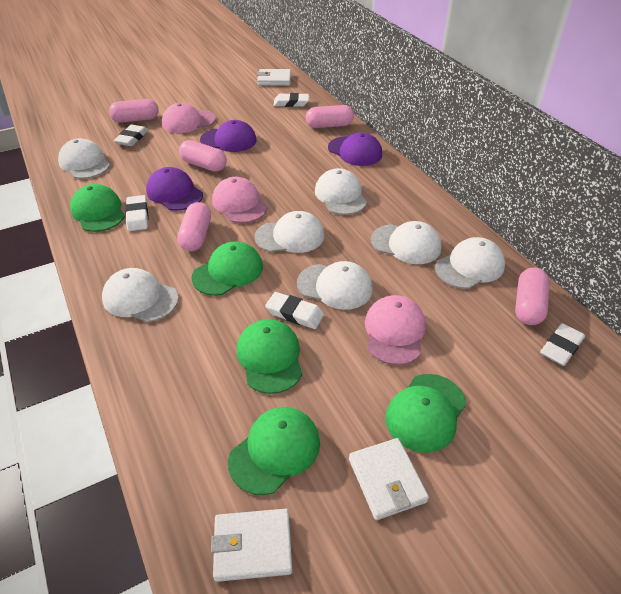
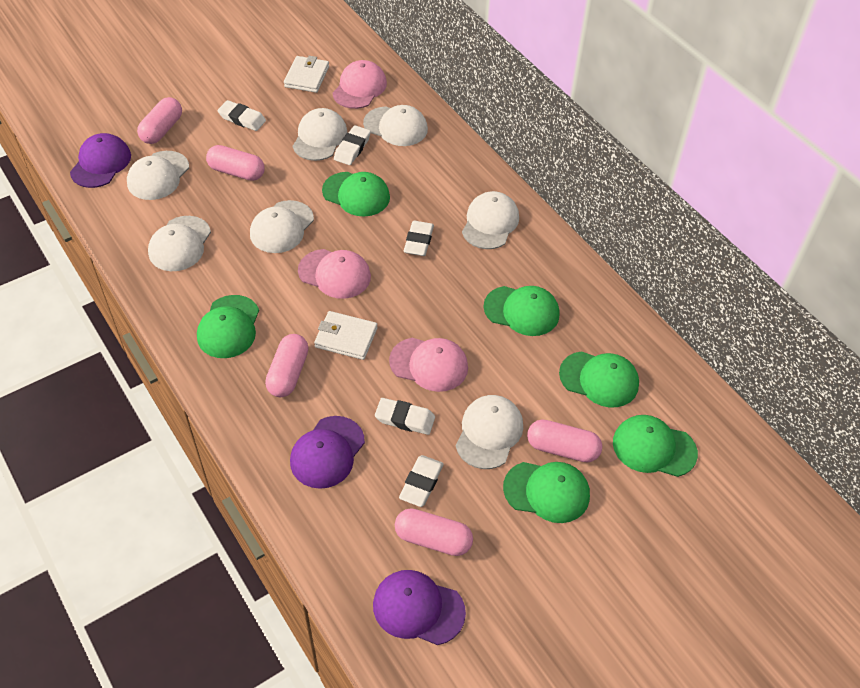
green cap: 5 -> 6
white wallet: 3 -> 2

